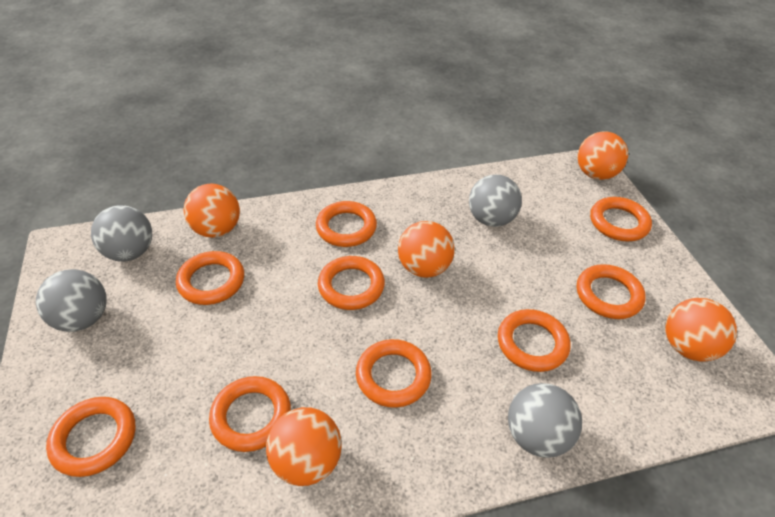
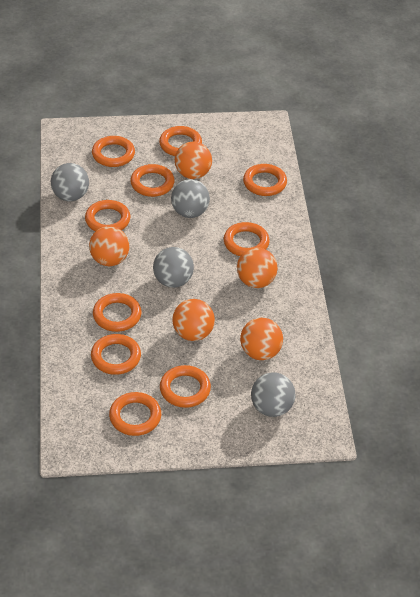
orange ring: 9 -> 10

